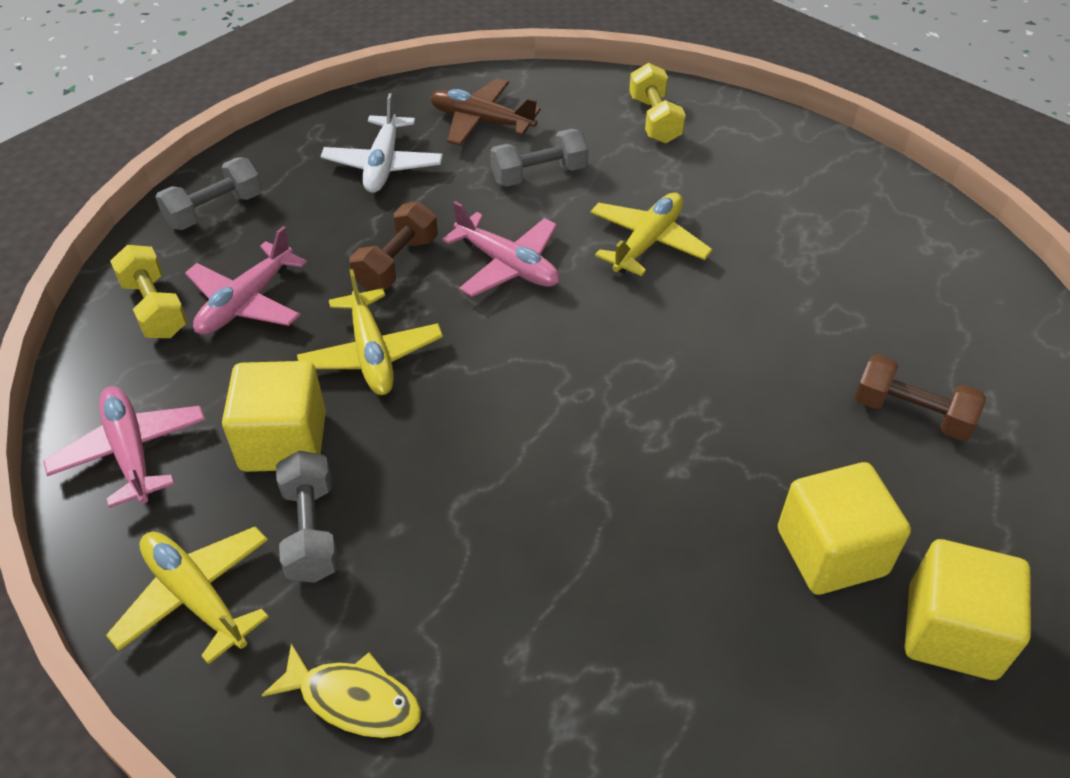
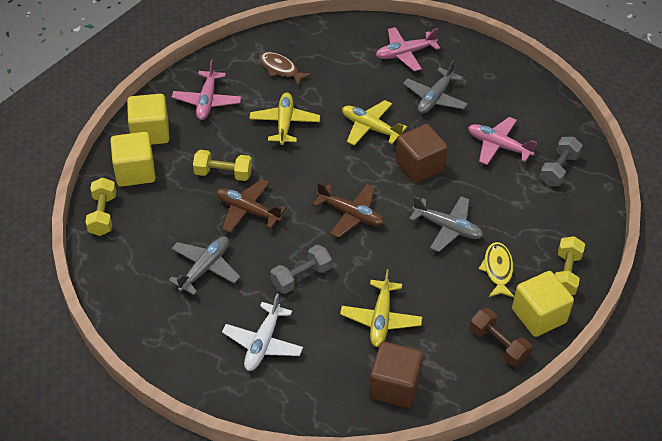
brown cube: 0 -> 2
brown dumbbell: 2 -> 1
brown fish: 0 -> 1
brown plane: 1 -> 2
grey dumbbell: 3 -> 2
grey plane: 0 -> 3
yellow dumbbell: 2 -> 3

